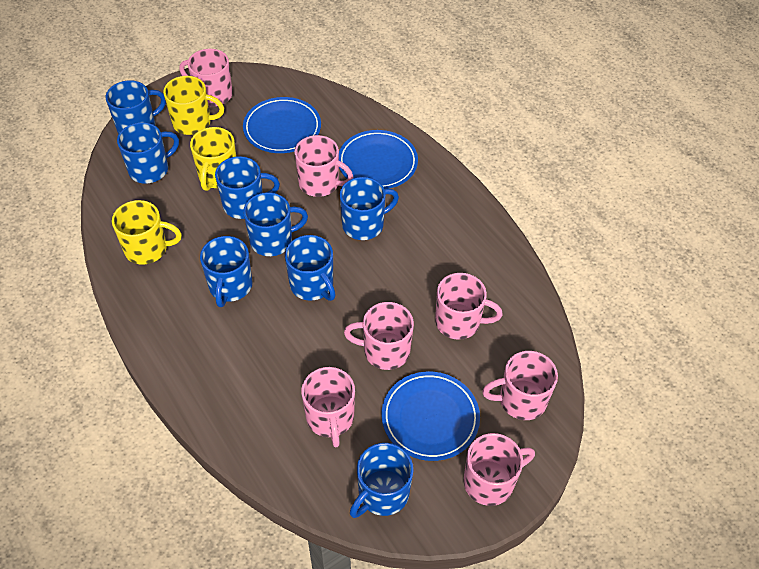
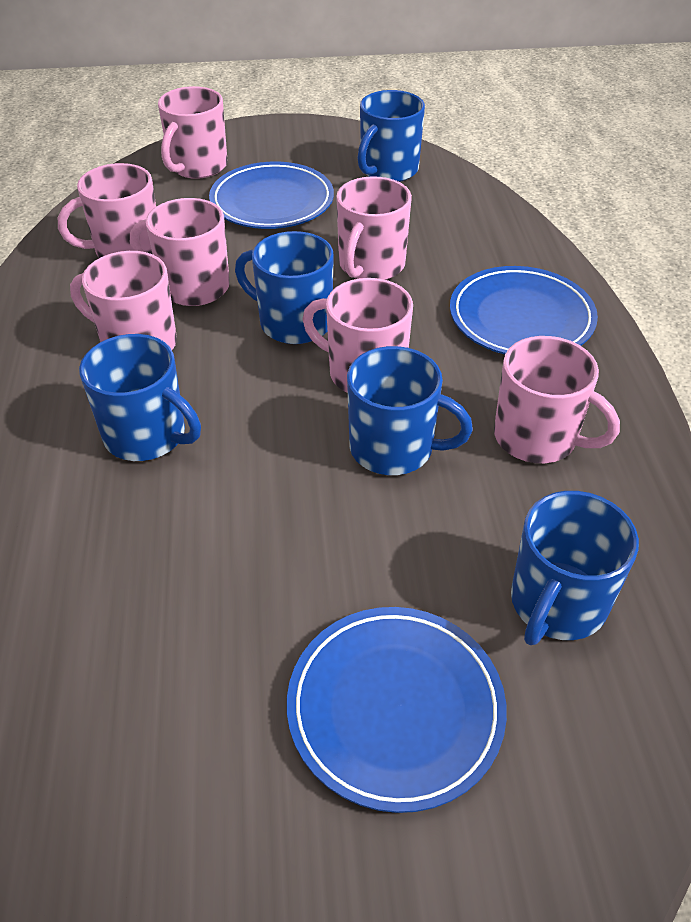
blue mug: 8 -> 5
yellow mug: 3 -> 0

